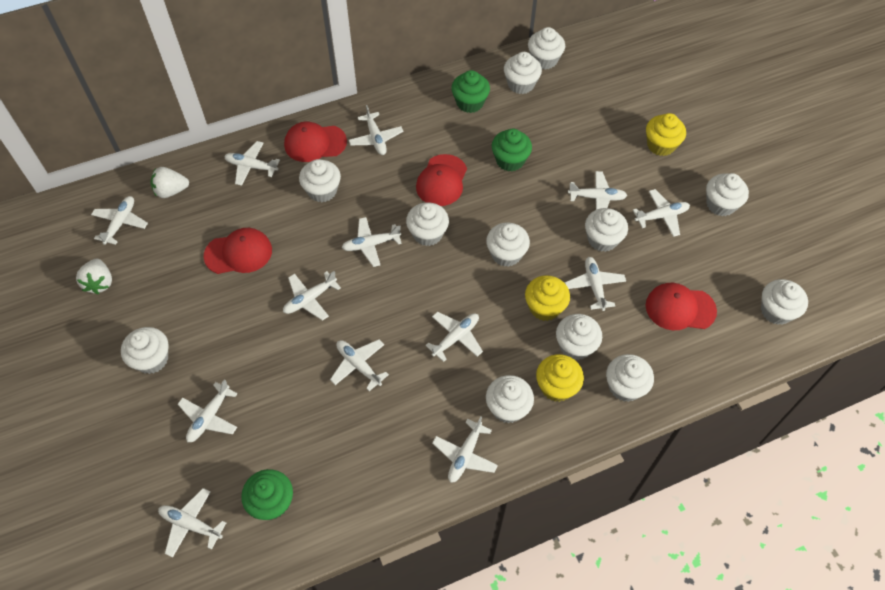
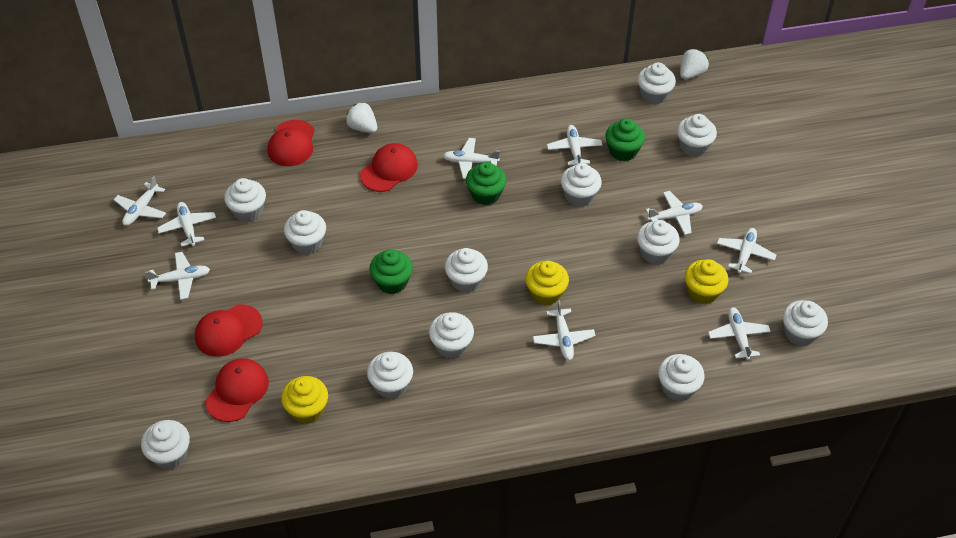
white plane: 13 -> 9

